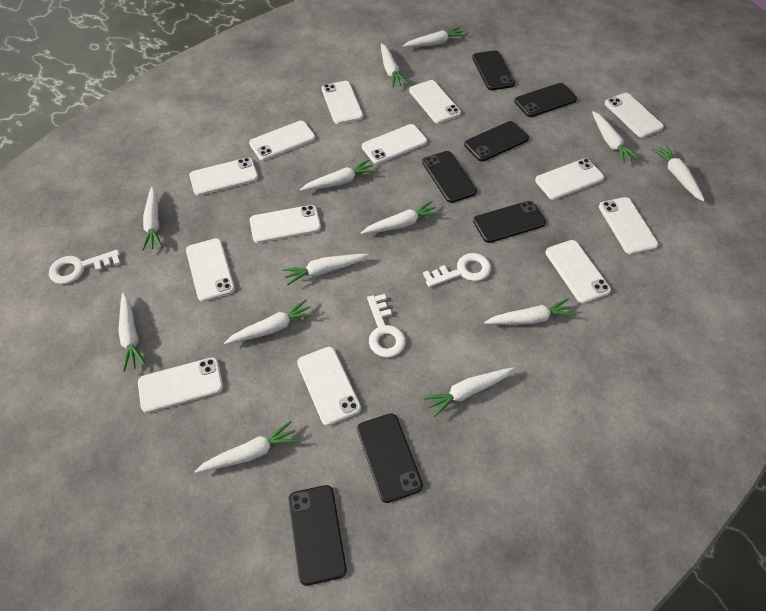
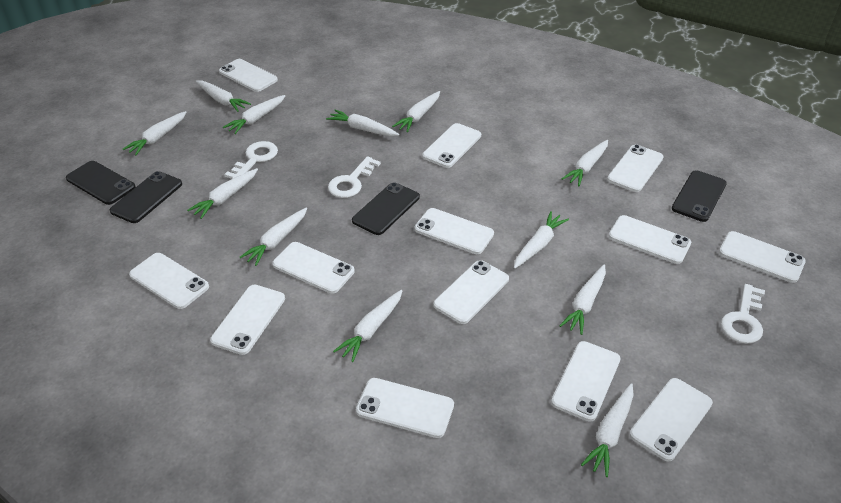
black phone: 7 -> 4
white carrot: 13 -> 12

